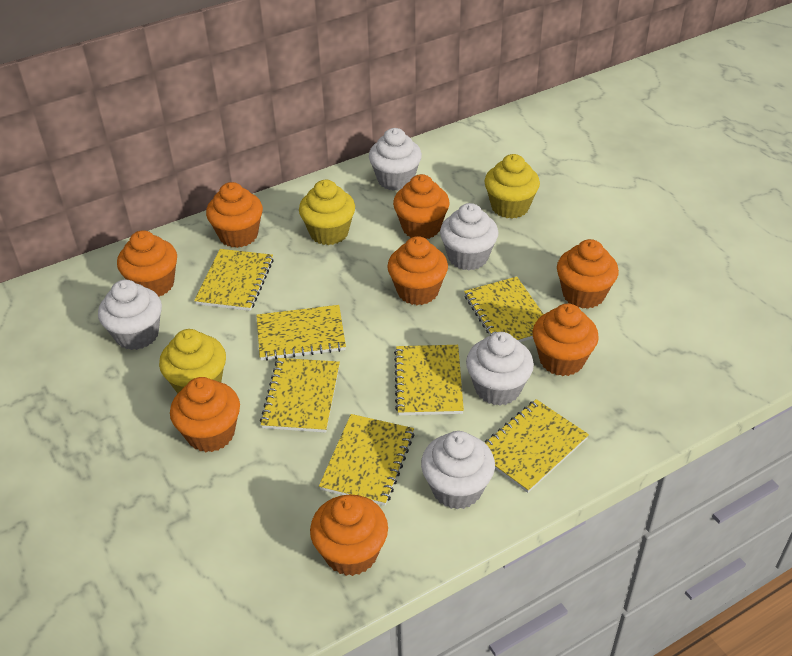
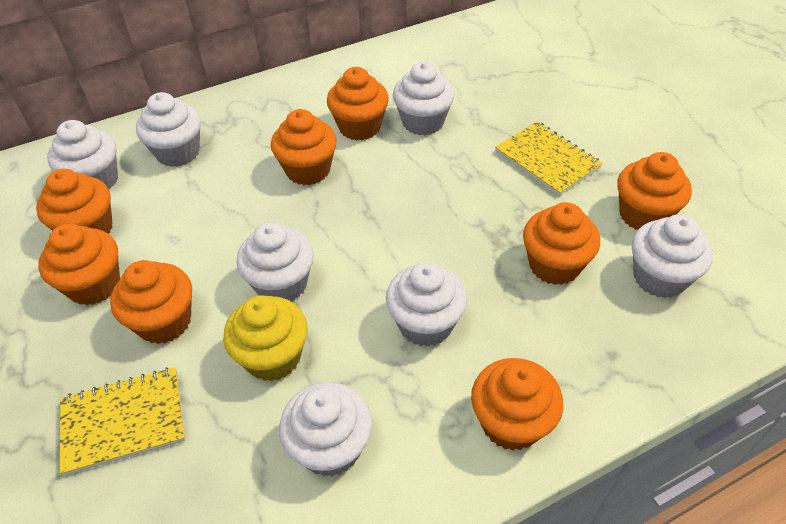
white cupcake: 5 -> 7
yellow cupcake: 3 -> 1
yellow notebook: 7 -> 2

